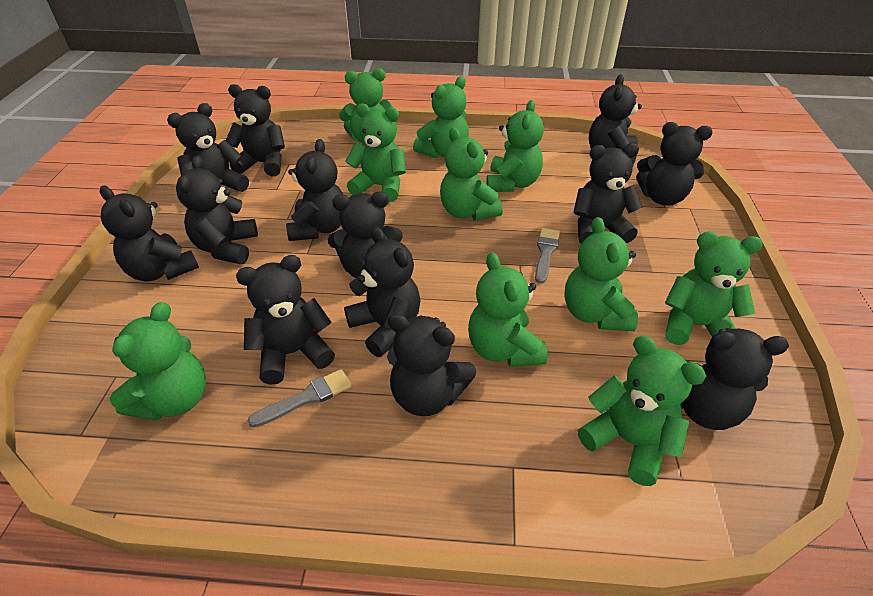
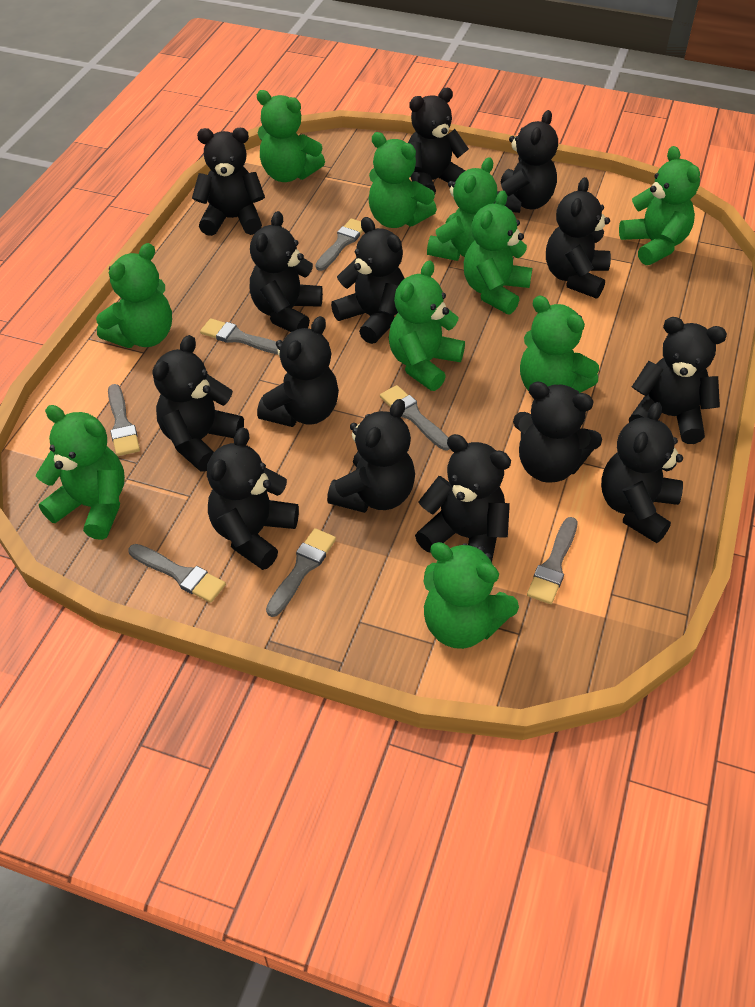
black teddy bear: 13 -> 14
grey brush: 2 -> 7

